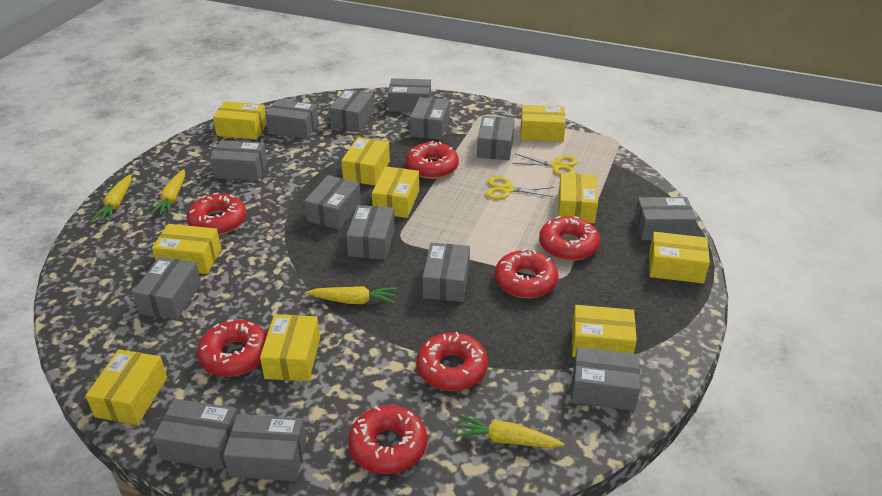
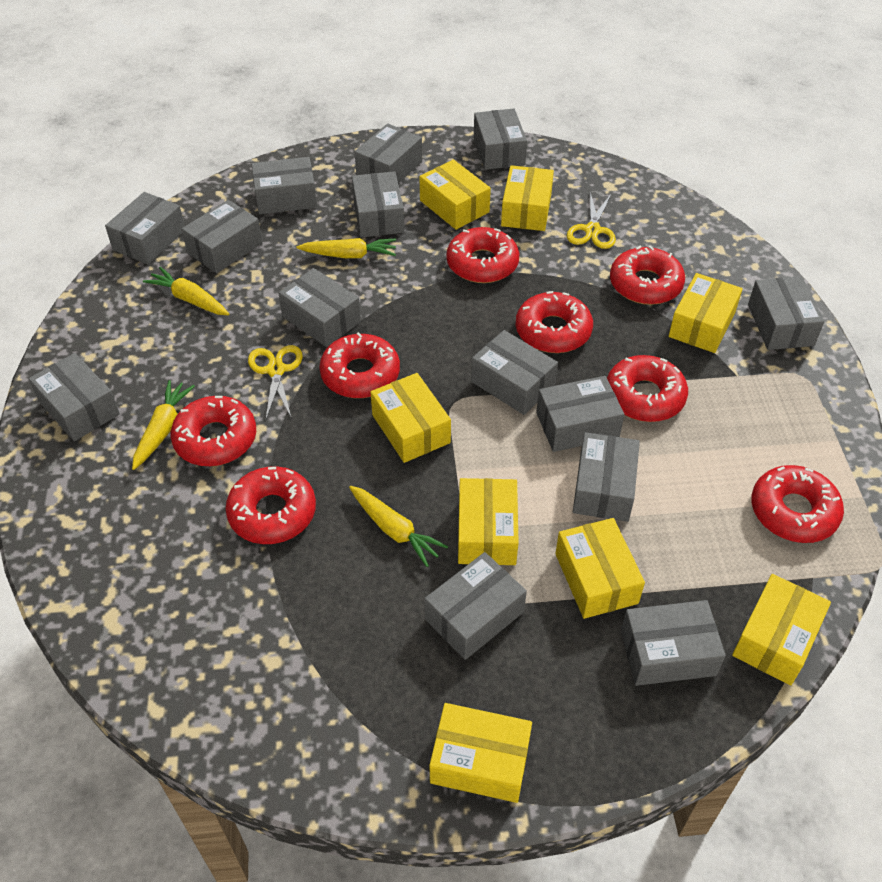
red donut: 7 -> 8
yellow box: 10 -> 8

